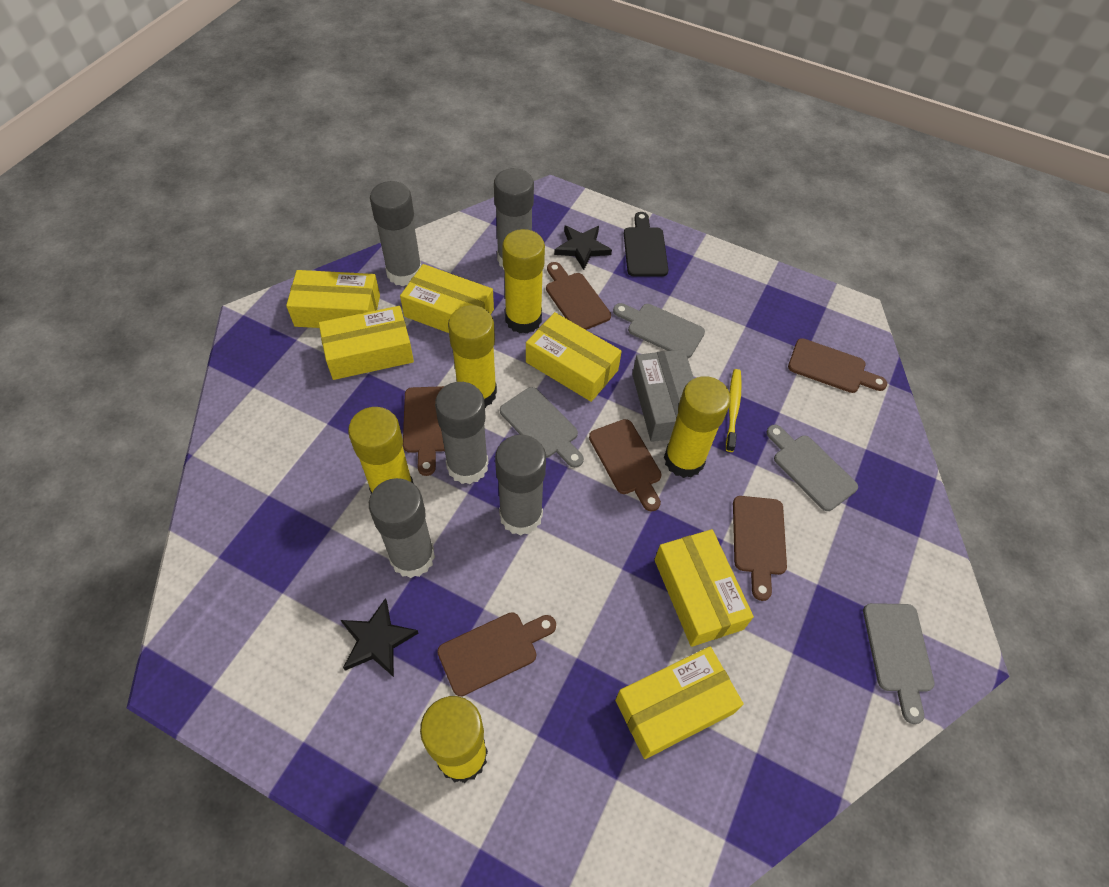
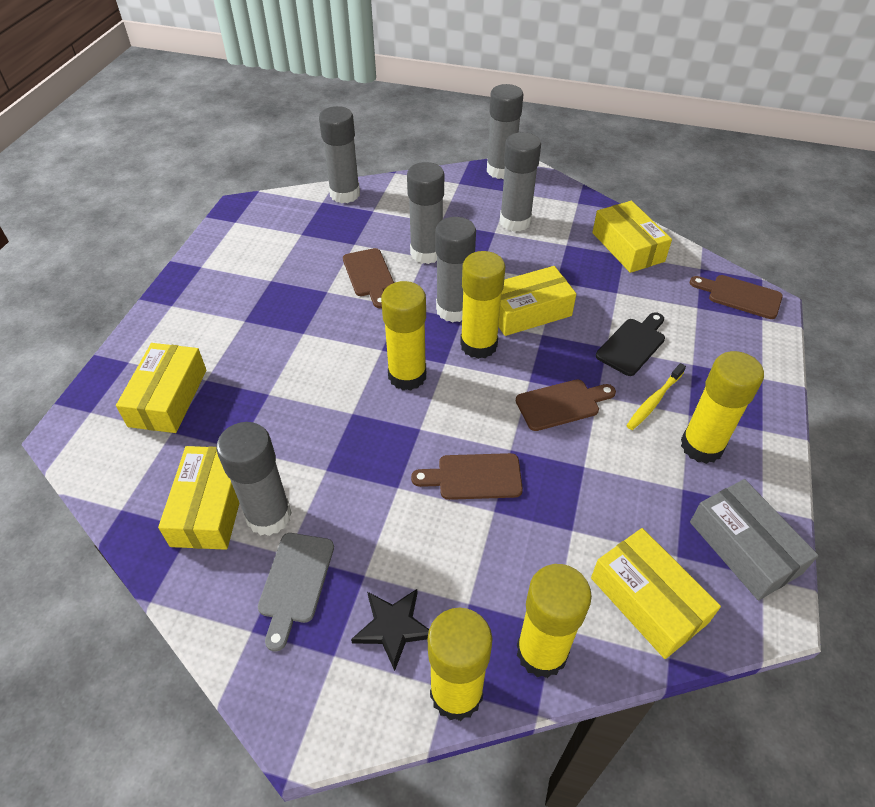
black star: 2 -> 1
brown cutting board: 6 -> 4
grey cutting board: 4 -> 1
grey glue stick: 5 -> 6
yellow box: 6 -> 5

